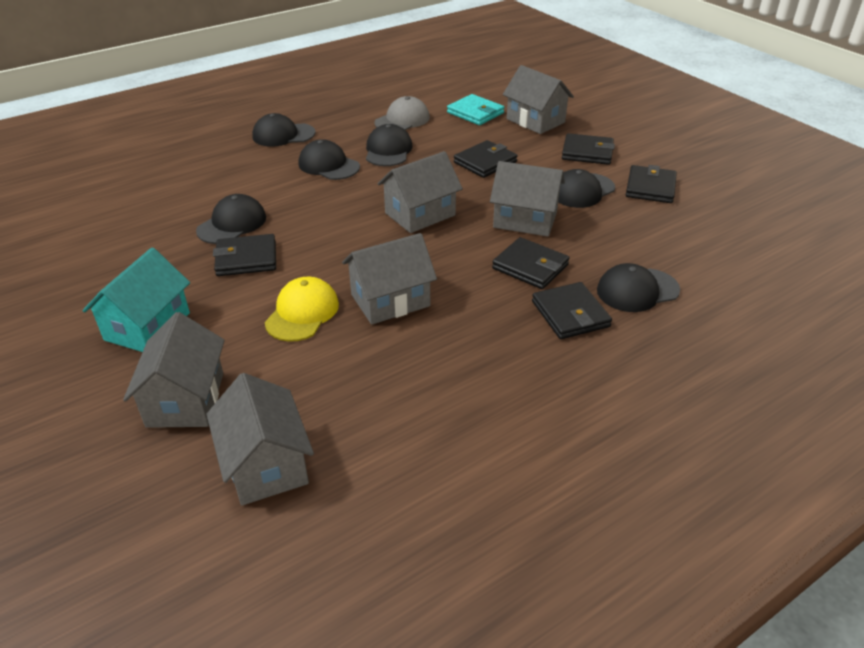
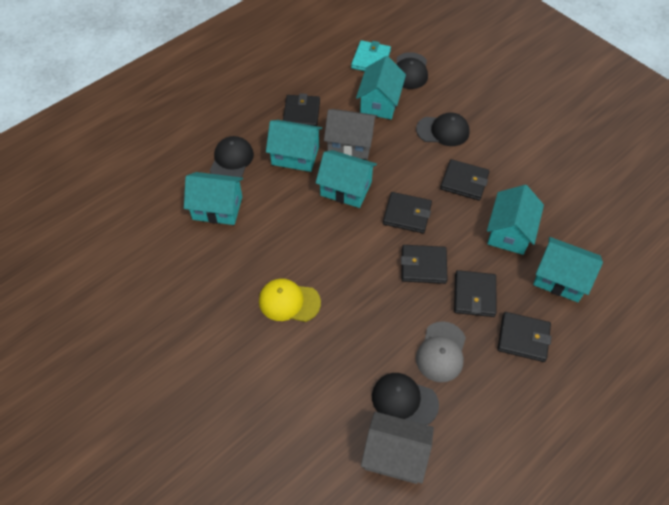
black cap: 6 -> 4
grey house: 6 -> 2
turquoise house: 1 -> 6

